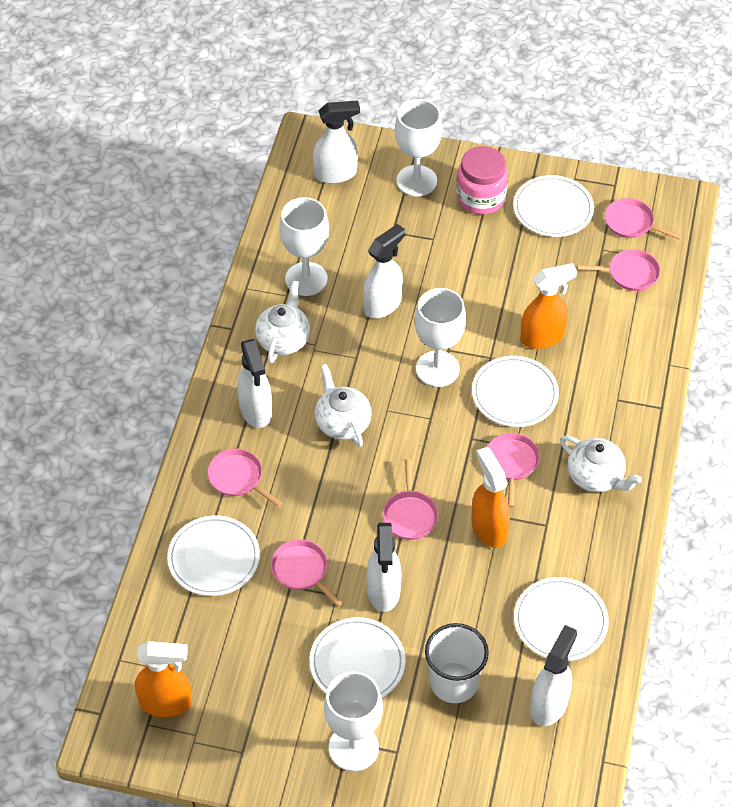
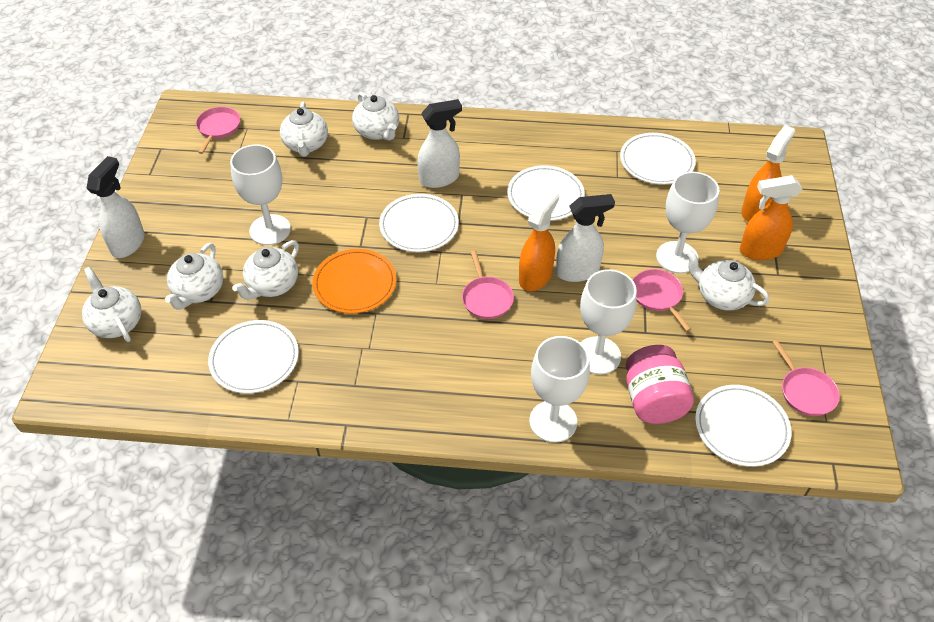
orange plate: 0 -> 1
pink pan: 6 -> 4
white cup: 1 -> 0
white spray bottle: 5 -> 3
white teapot: 3 -> 6

